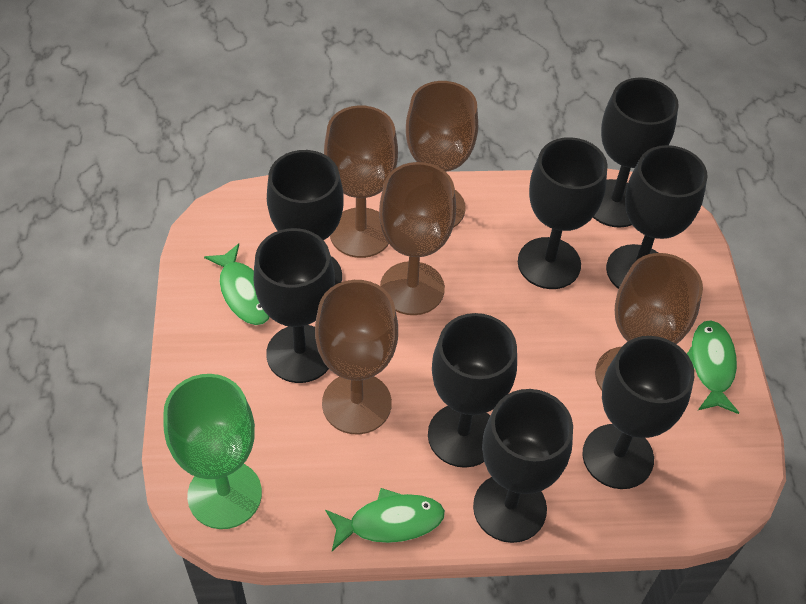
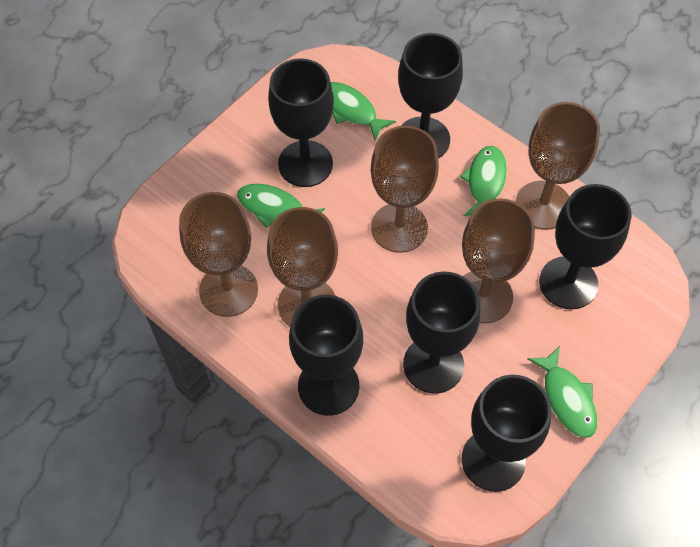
black goblet: 8 -> 6
green fish: 3 -> 4
green goblet: 1 -> 0

